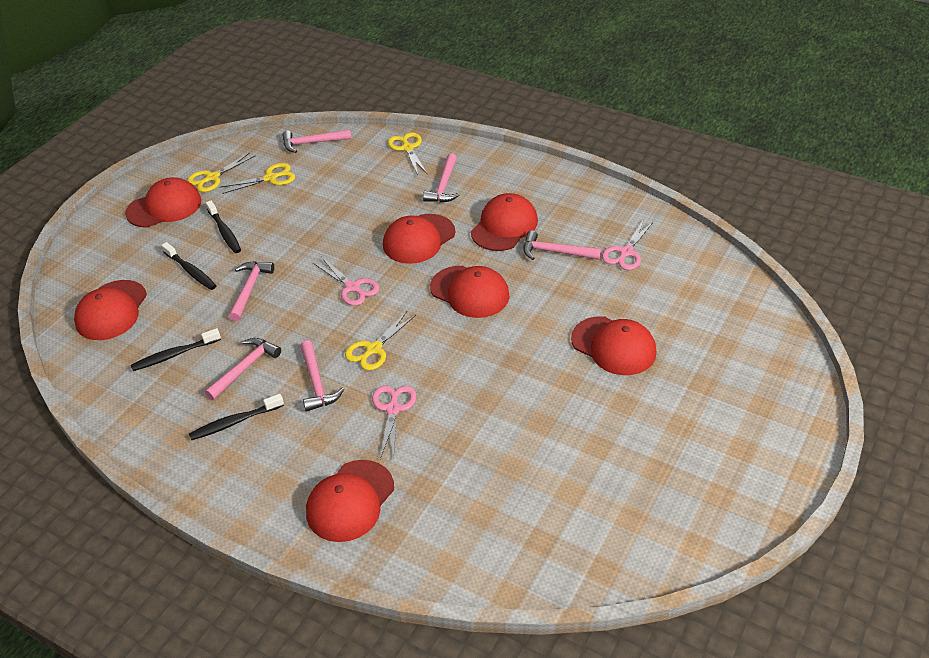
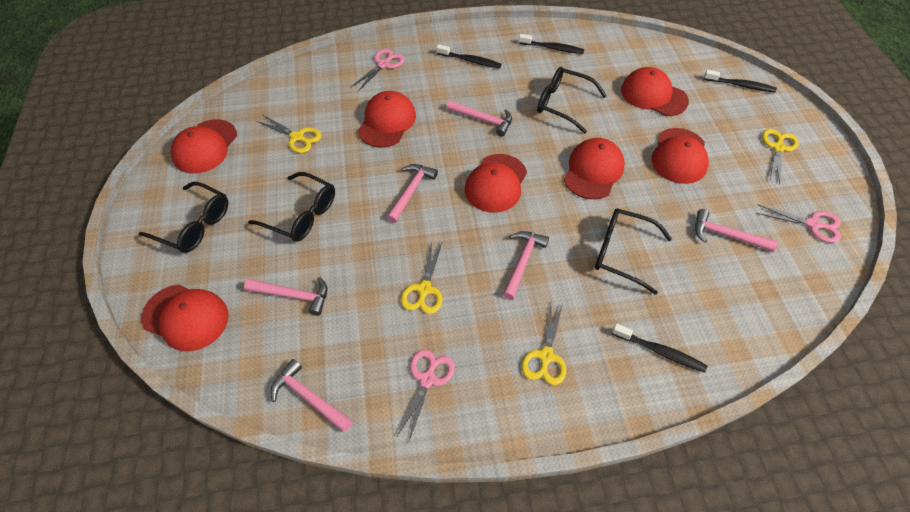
black glasses: 0 -> 4

